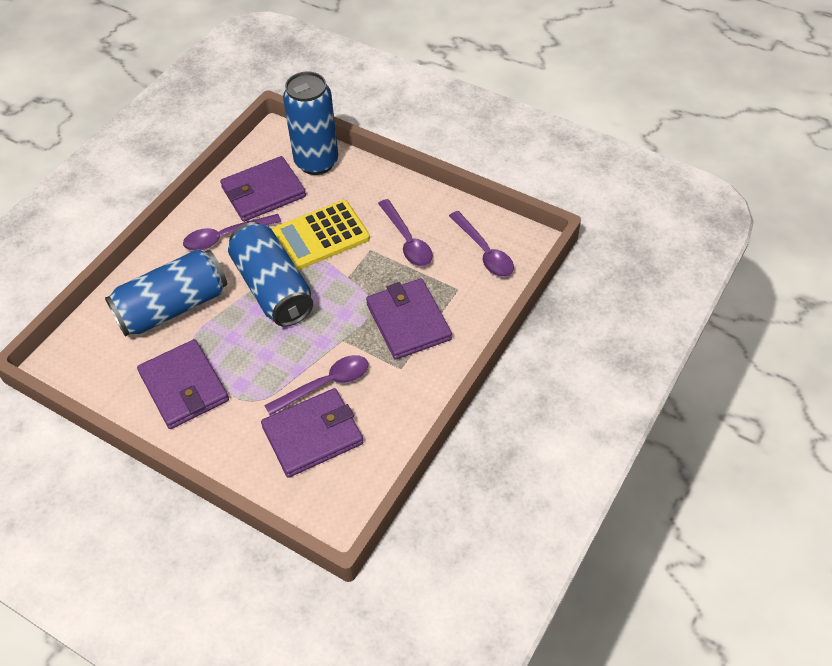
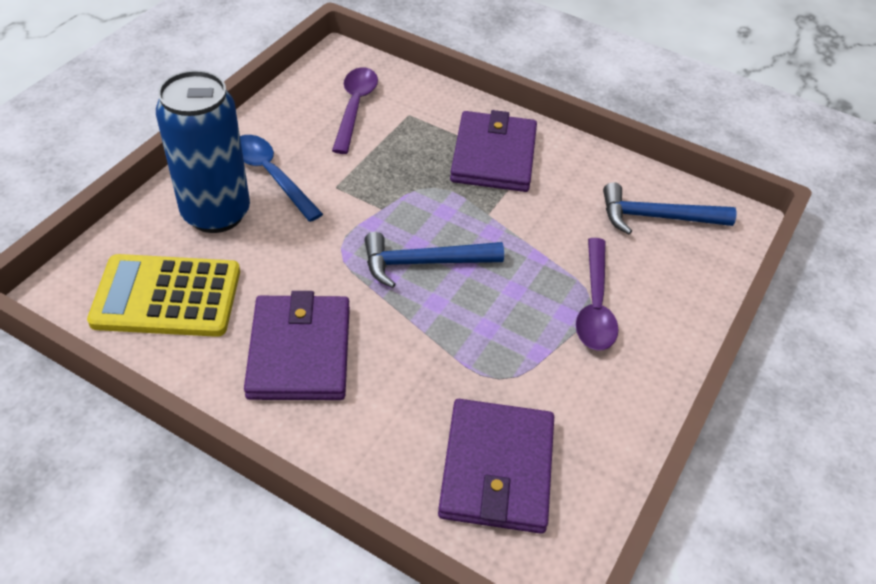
blue can: 3 -> 1
blue hammer: 0 -> 2
blue spoon: 0 -> 1
purple spoon: 4 -> 2
purple wallet: 4 -> 3

